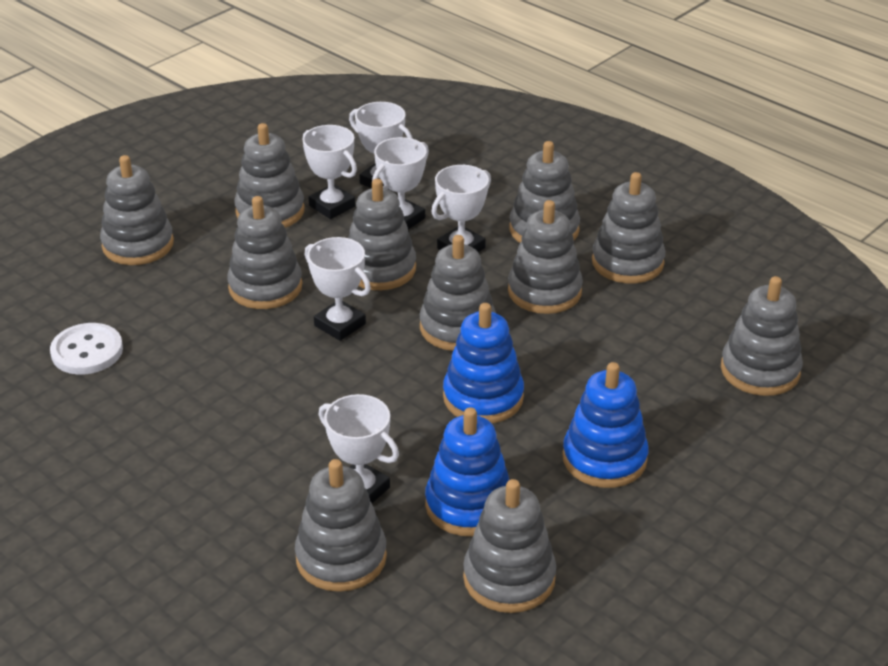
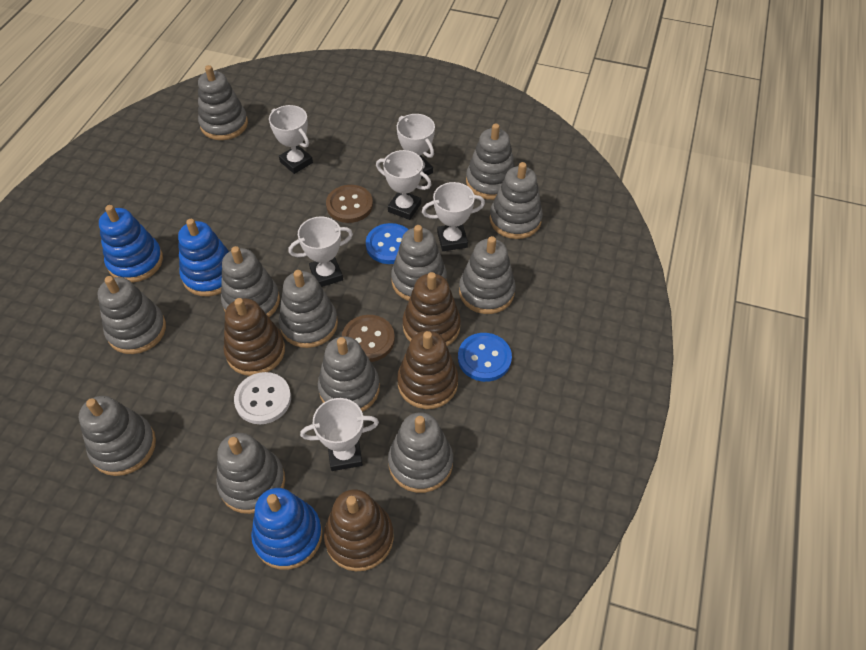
blue button: 0 -> 2
brown button: 0 -> 2
brown stacking toy: 0 -> 4
grey stacking toy: 11 -> 12

